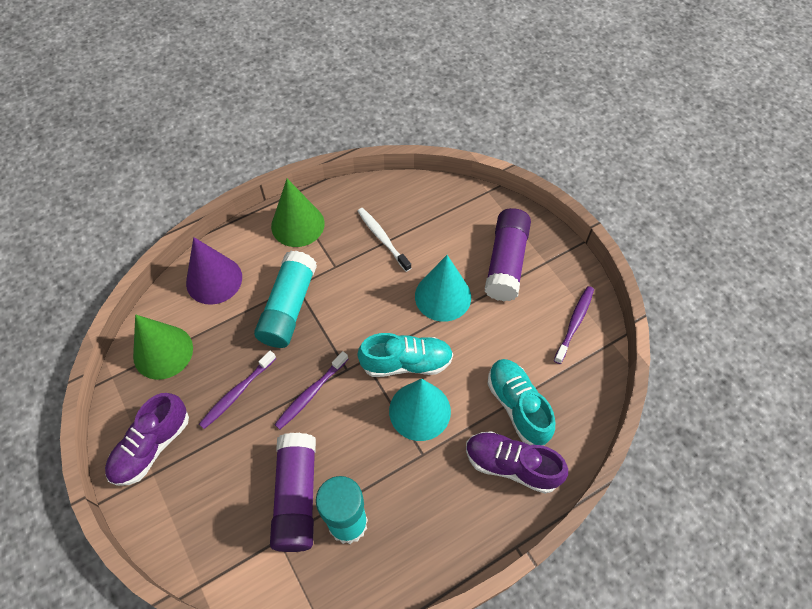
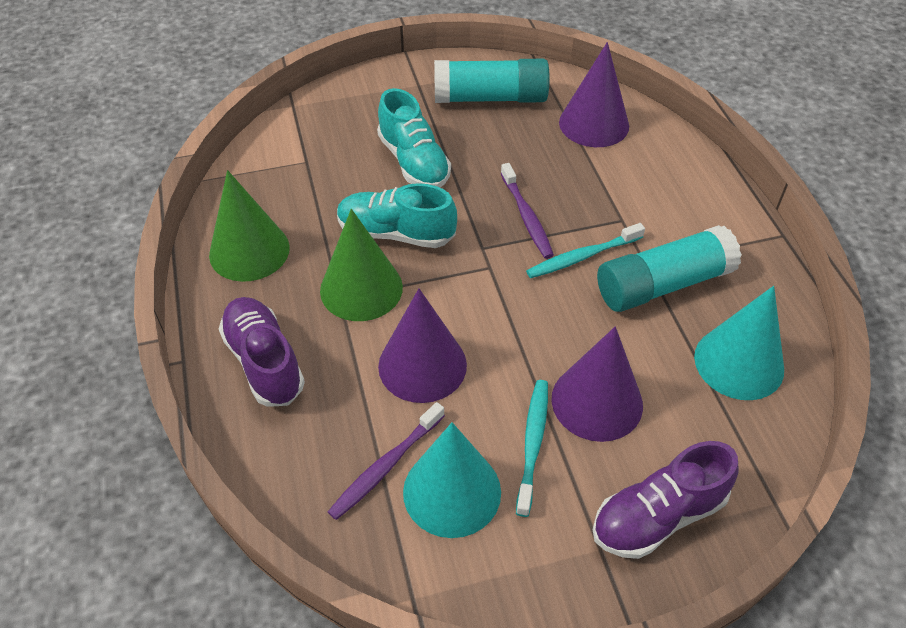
purple cone: 1 -> 3
purple glue stick: 2 -> 0
purple toothbrush: 3 -> 2
turquoise toothbrush: 0 -> 2
white toothbrush: 1 -> 0

